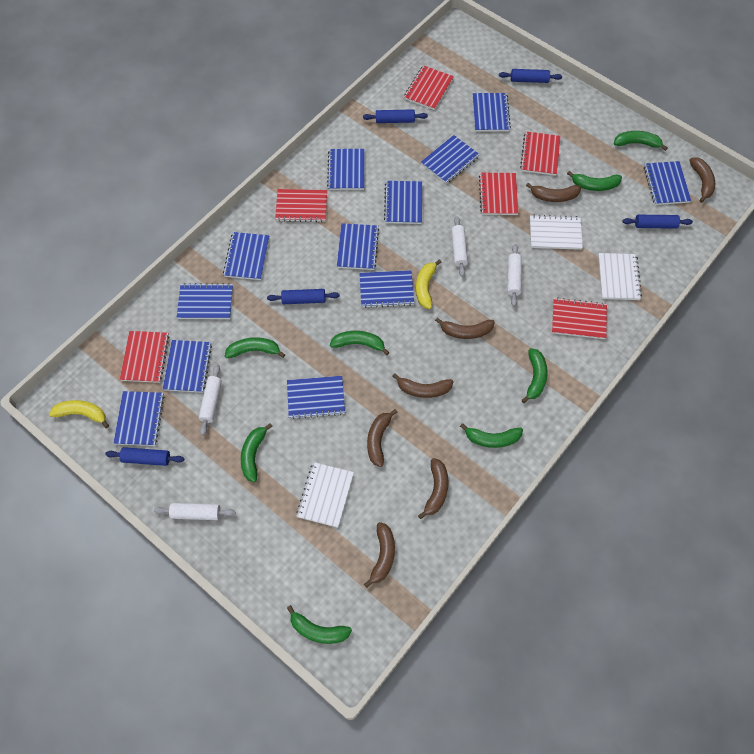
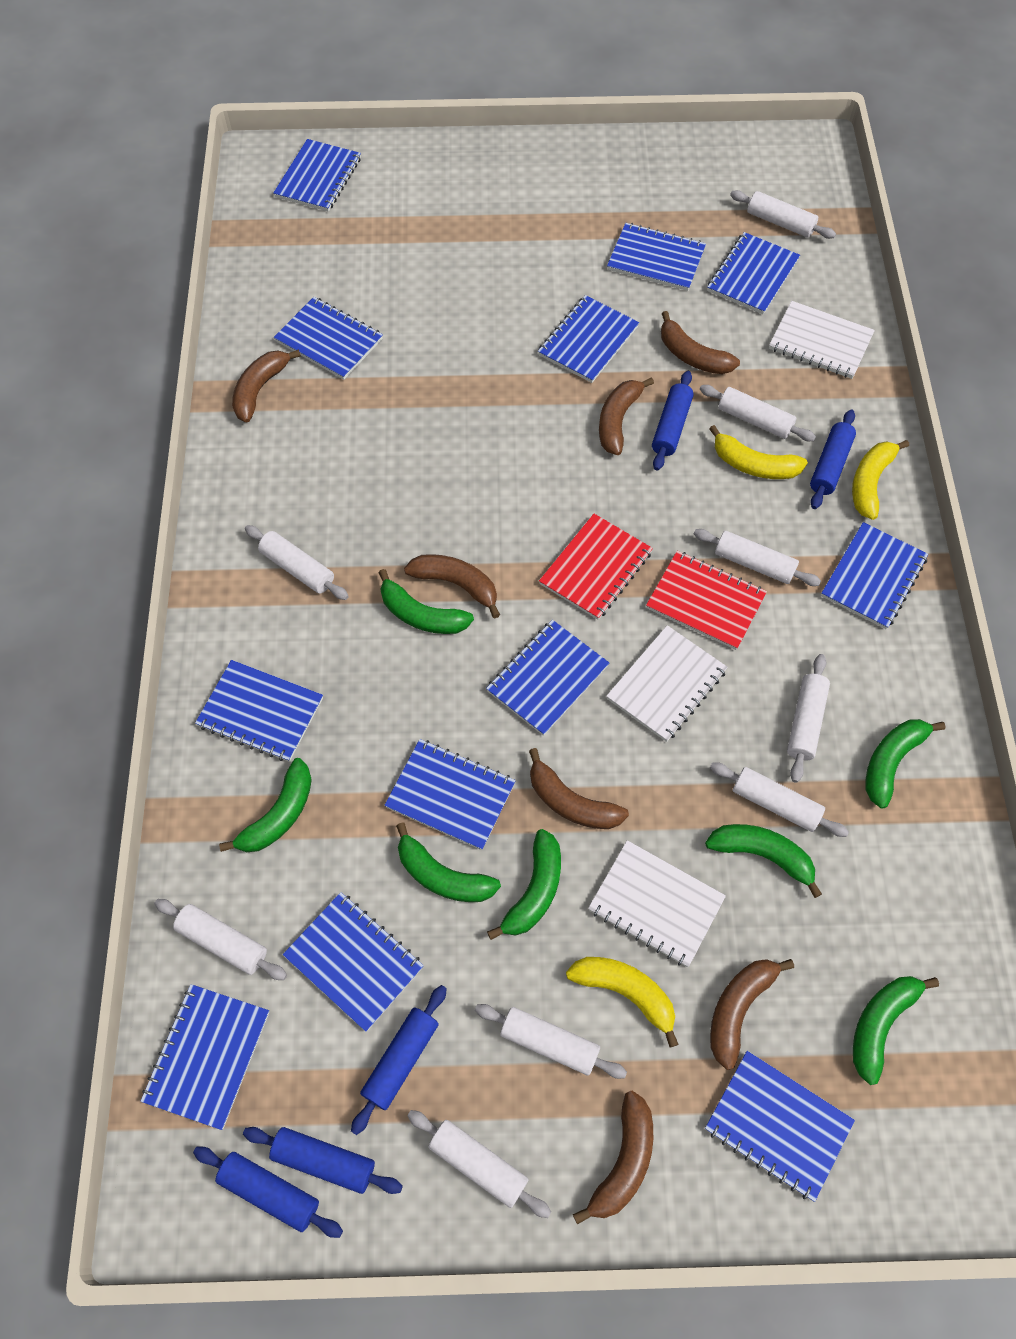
green banana: 8 -> 7
red notebook: 6 -> 2
white rolling pin: 4 -> 9
yellow banana: 2 -> 3

